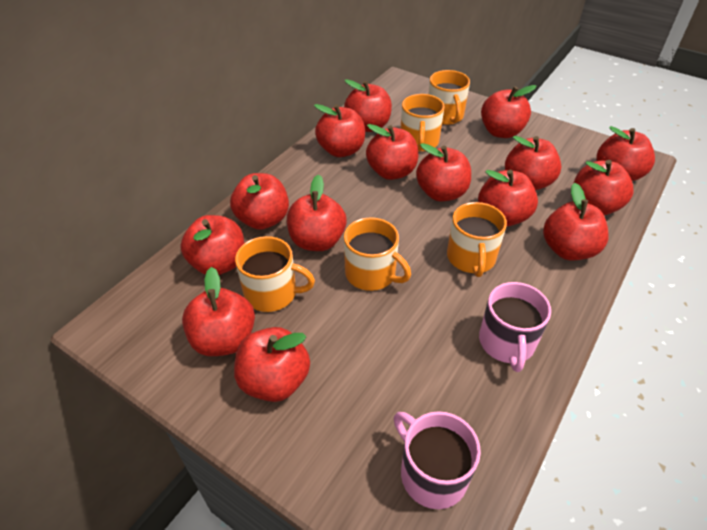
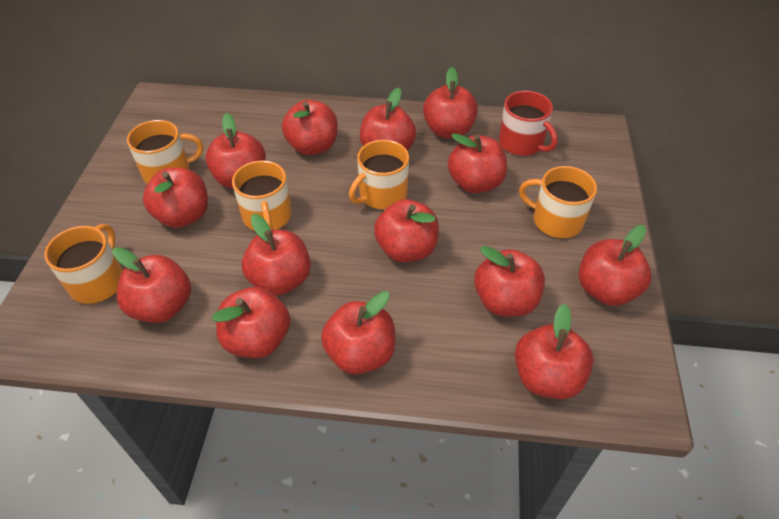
pink mug: 2 -> 0
red apple: 15 -> 14
red mug: 0 -> 1

